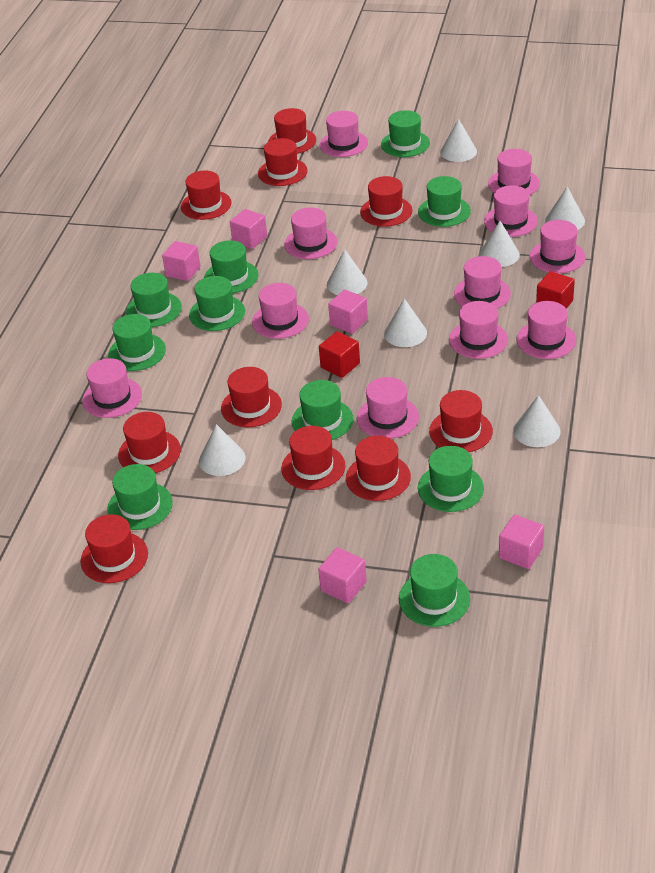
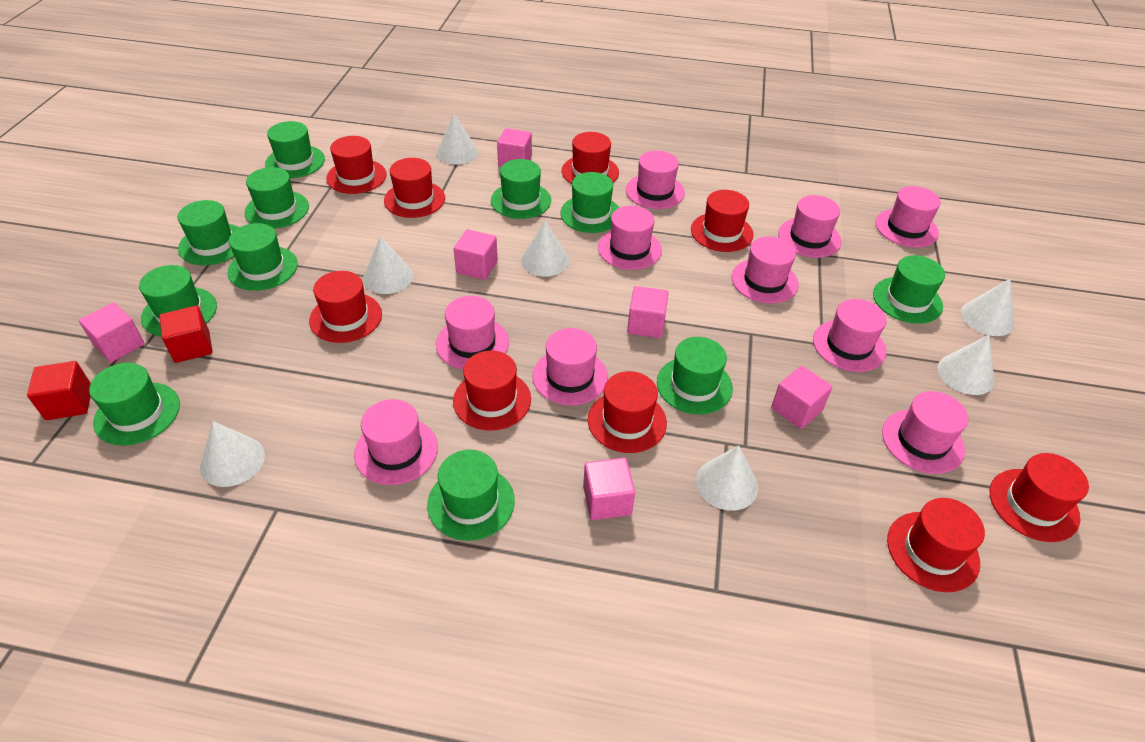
green hat: 10 -> 11
pink cube: 5 -> 6
pink hat: 11 -> 10
red hat: 10 -> 9

